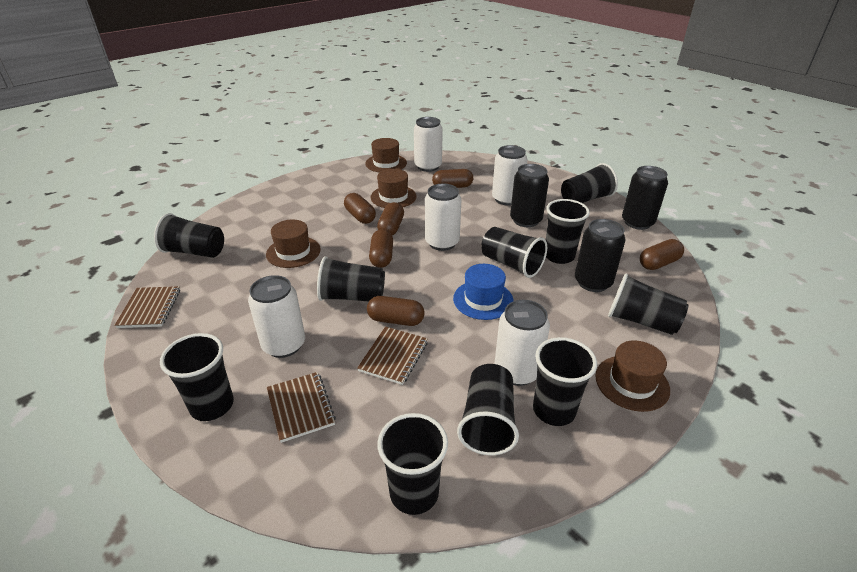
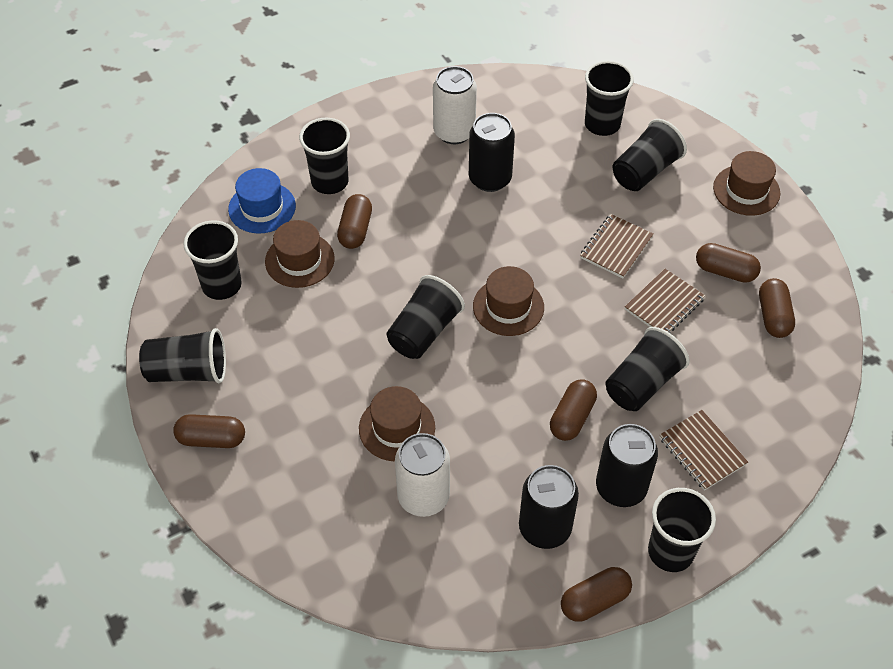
black cup: 10 -> 8
white can: 5 -> 2

